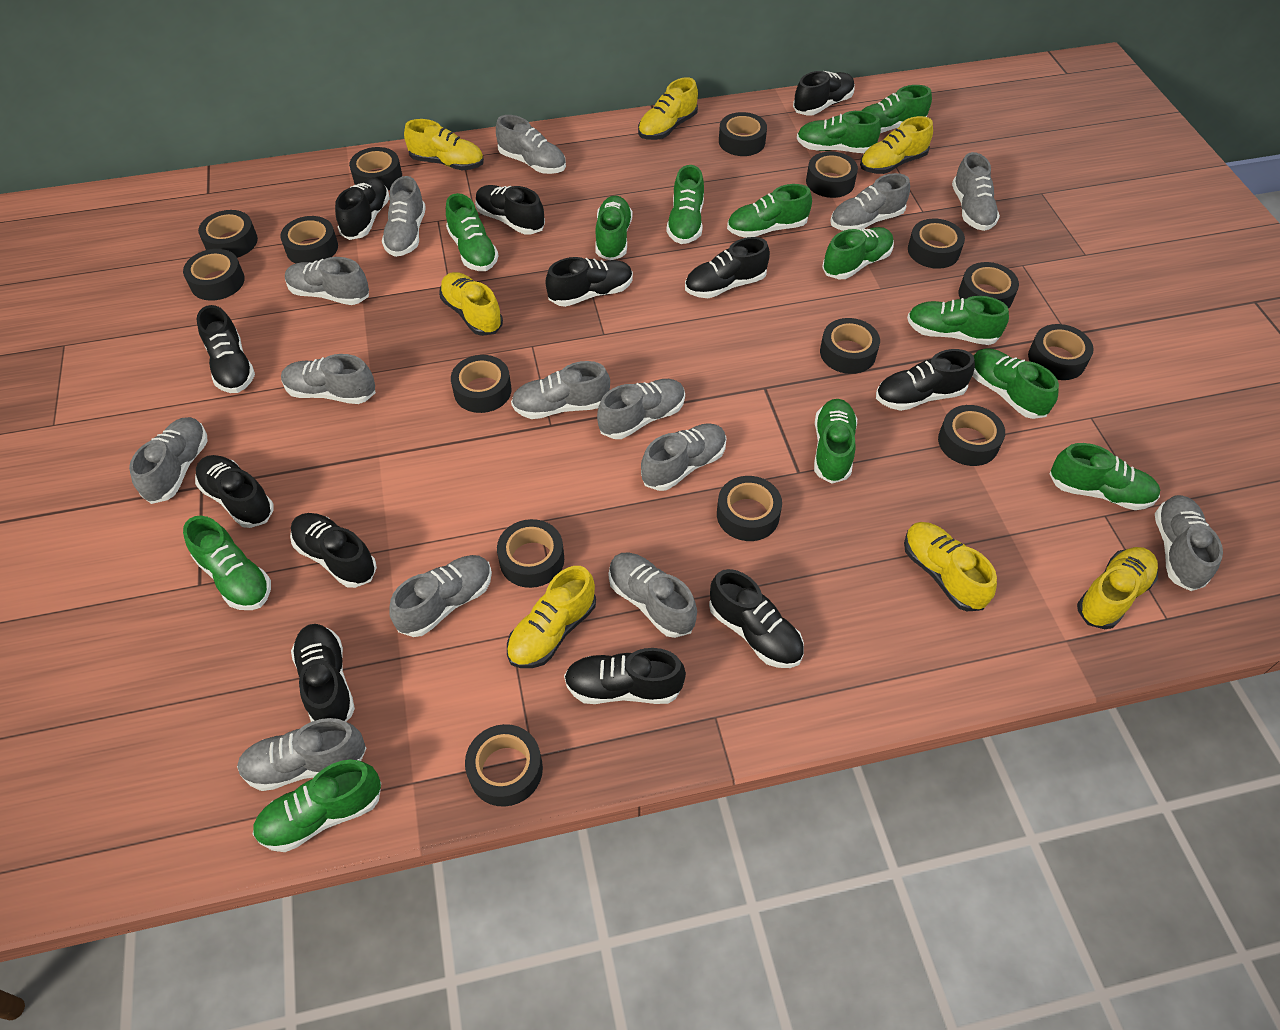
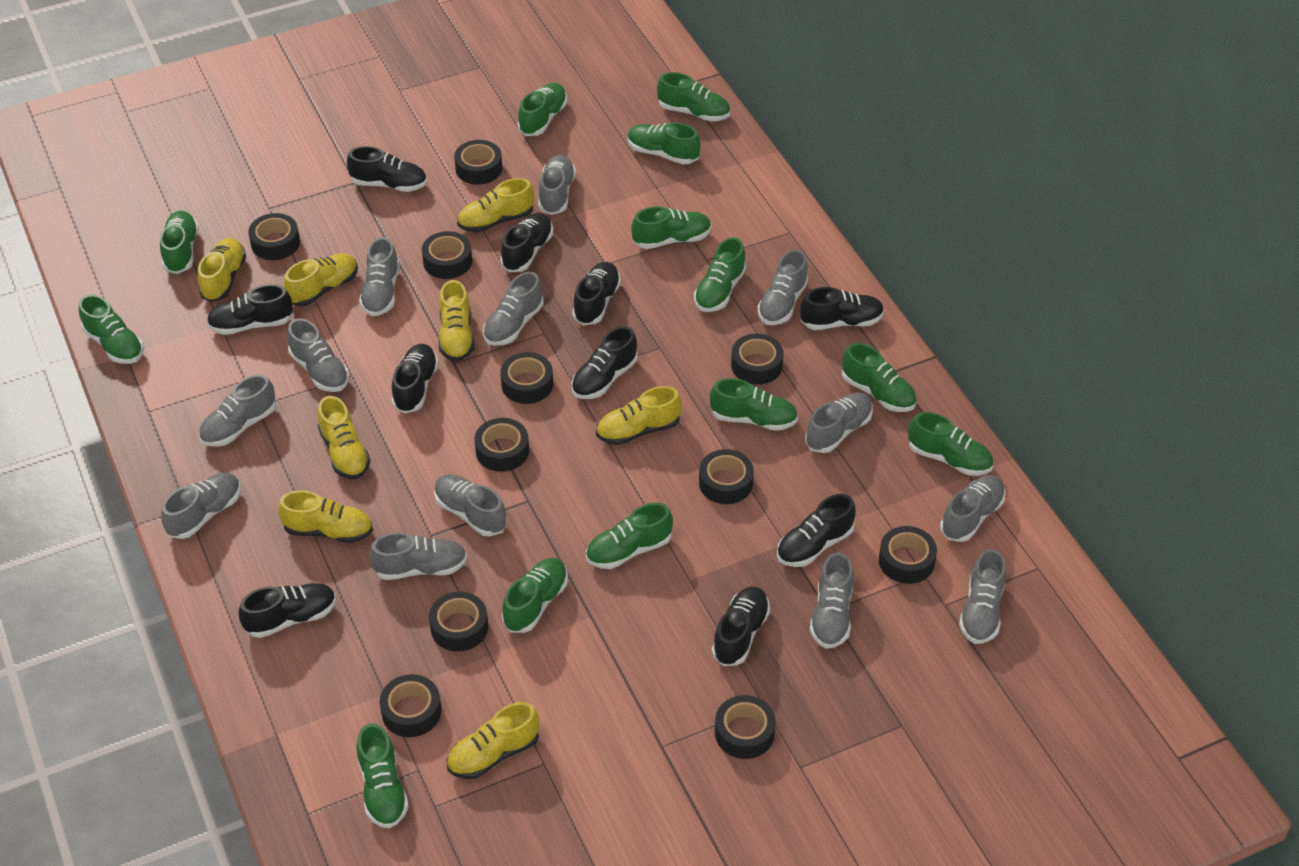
black shoe: 12 -> 10
black tape: 15 -> 11
grey shoe: 14 -> 13
yellow shoe: 7 -> 8

